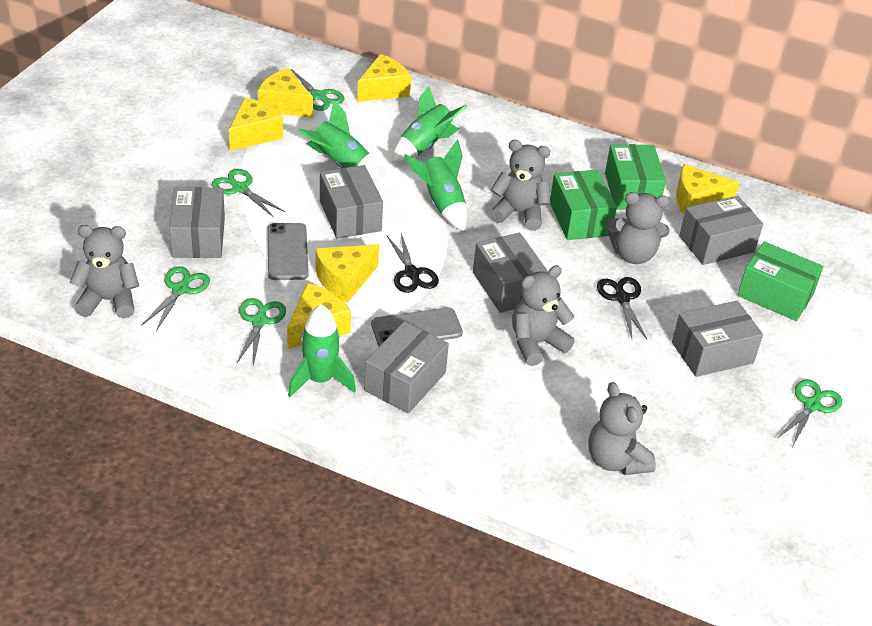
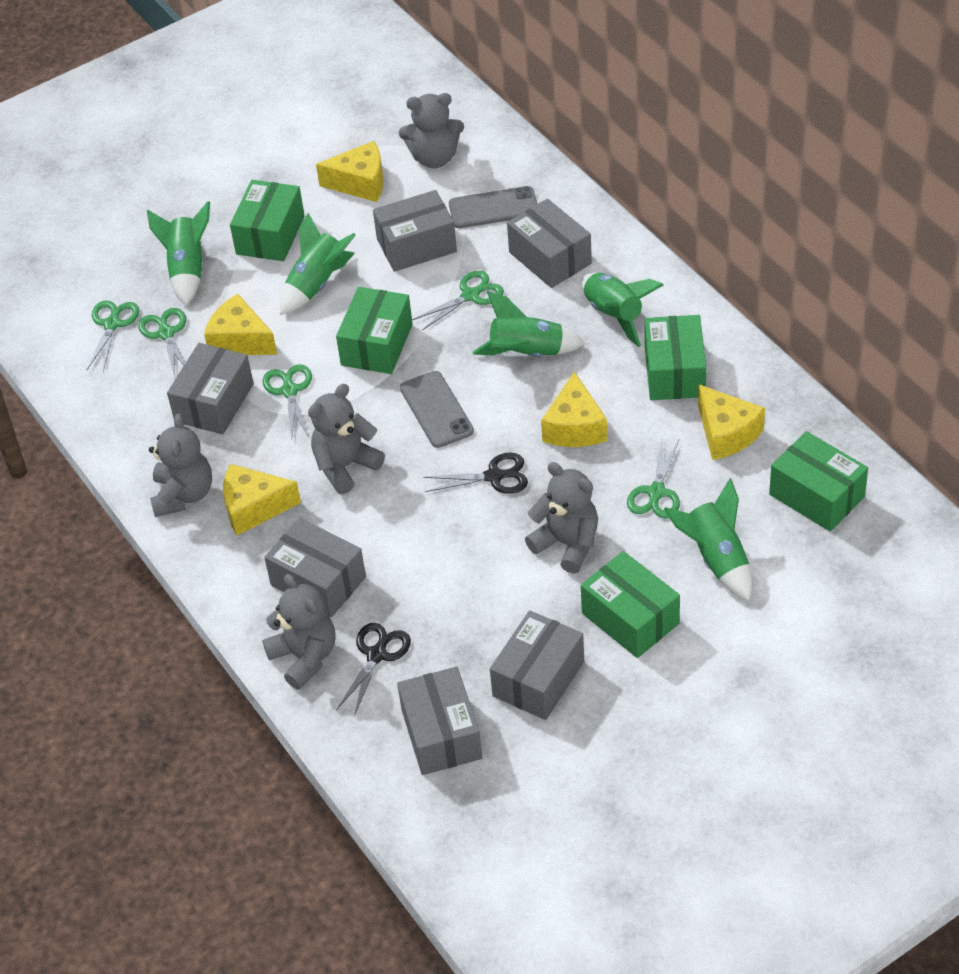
green box: 3 -> 5
green rocket: 4 -> 5
yellow cheese: 6 -> 5

